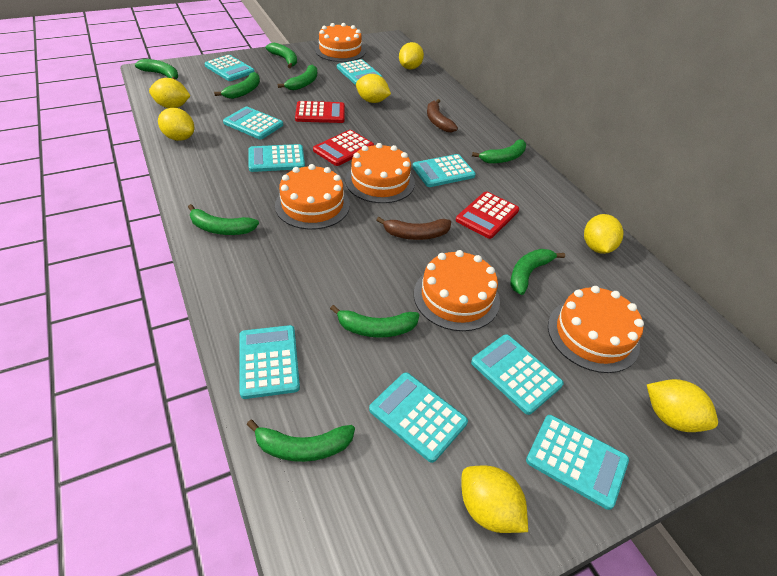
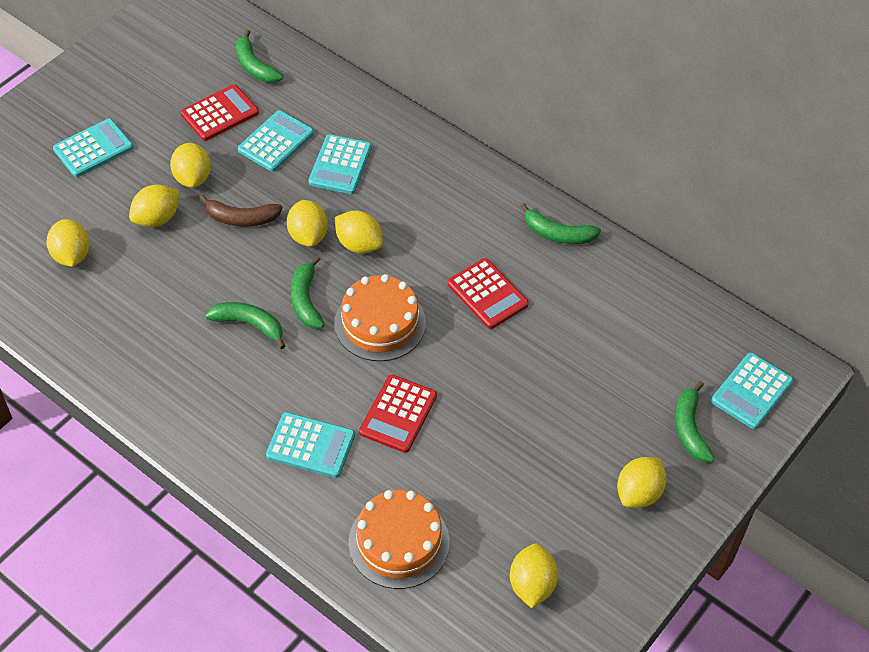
brown banana: 2 -> 1
green banana: 9 -> 5
orange cake: 5 -> 2
turquoise calculator: 9 -> 5

